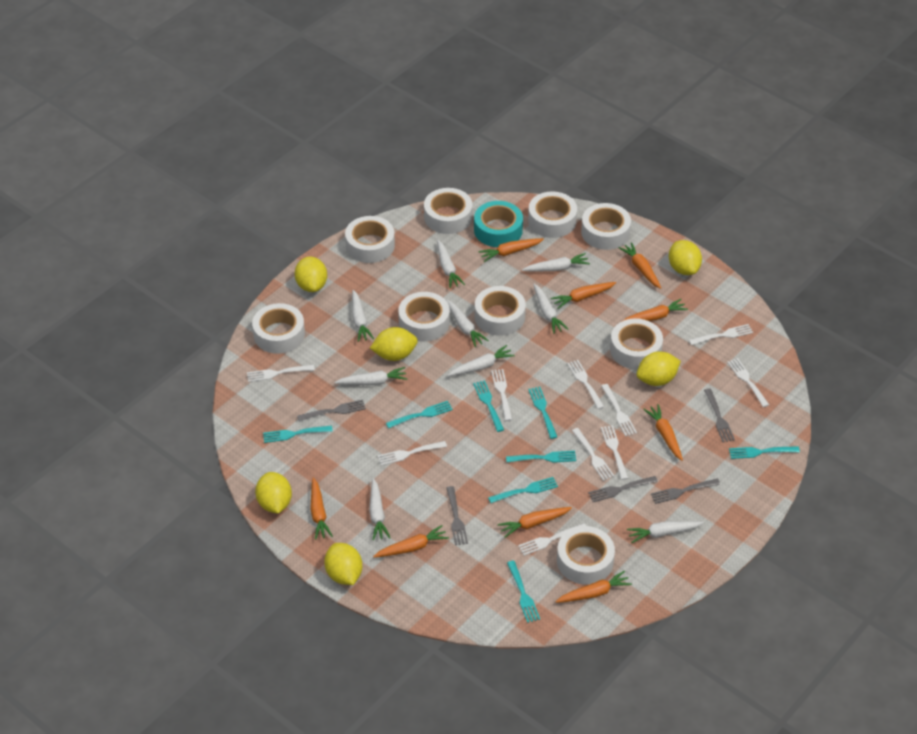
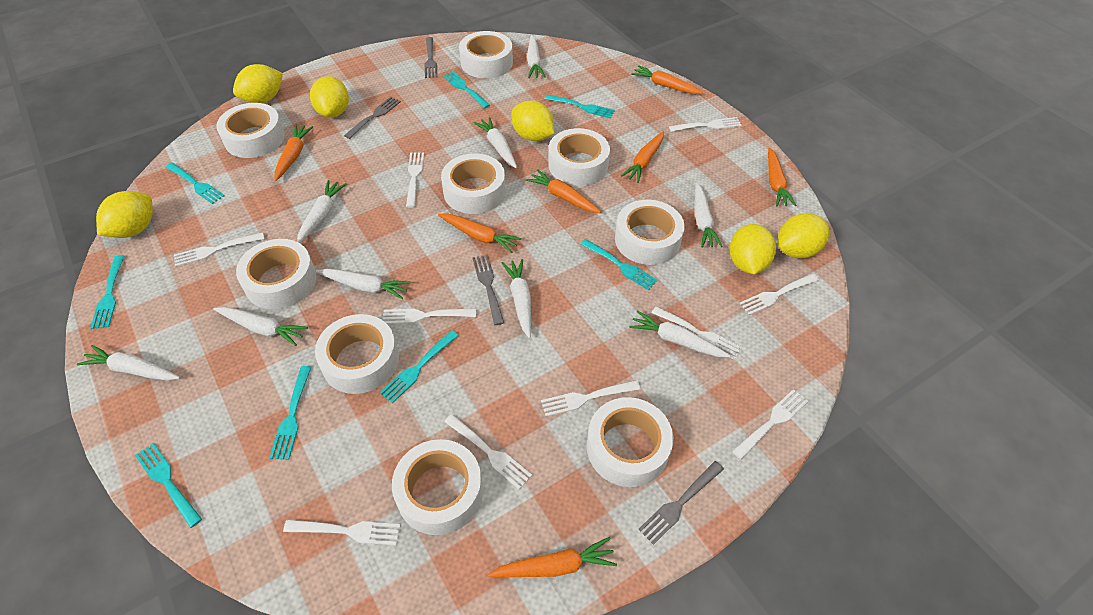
grey fork: 5 -> 4
orange carrot: 9 -> 7
turquoise tape: 1 -> 0

